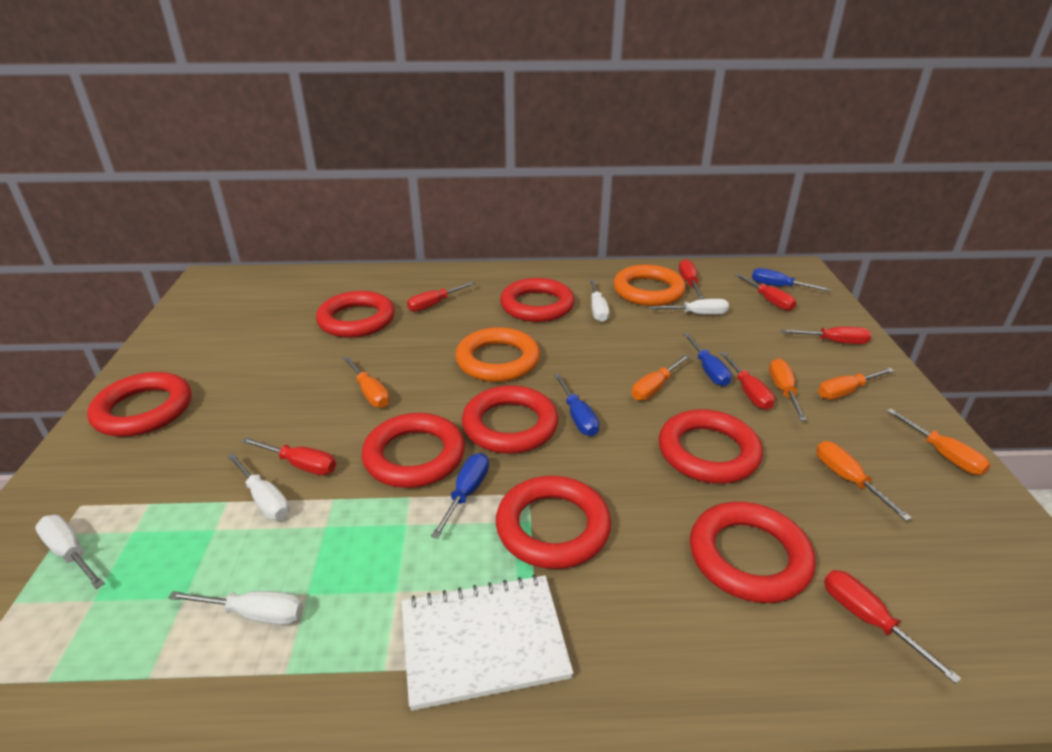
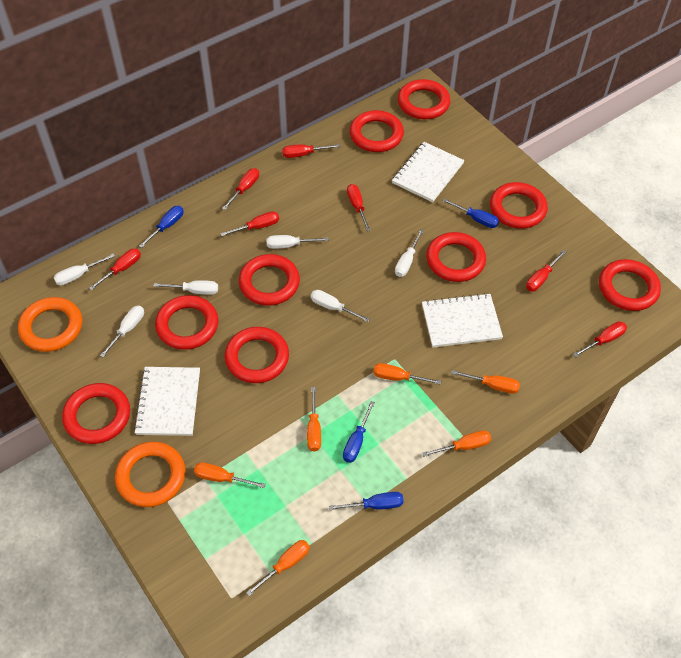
red ring: 8 -> 9
white notebook: 1 -> 3
white screwdriver: 5 -> 6

